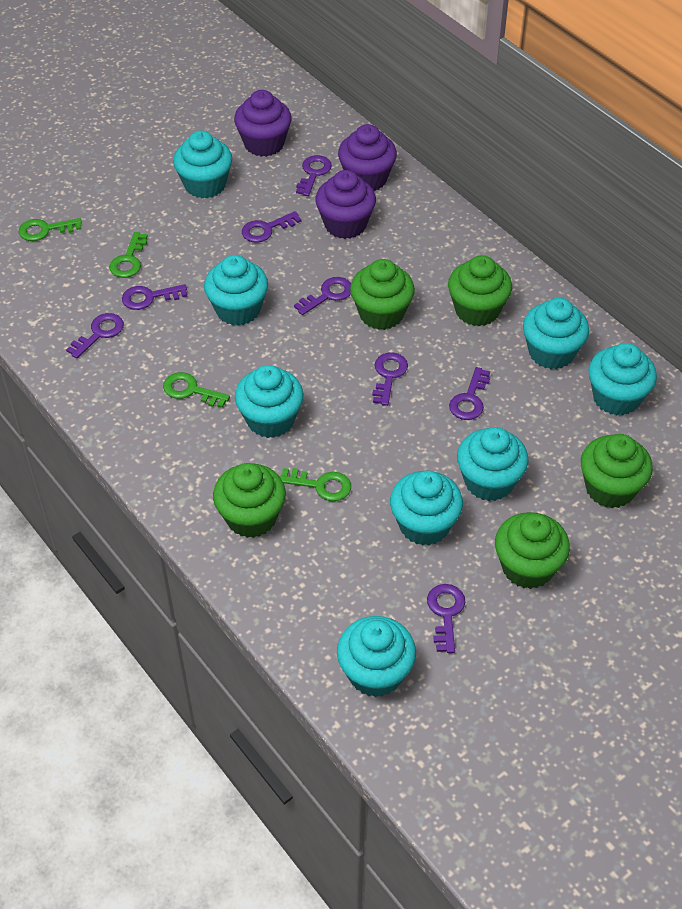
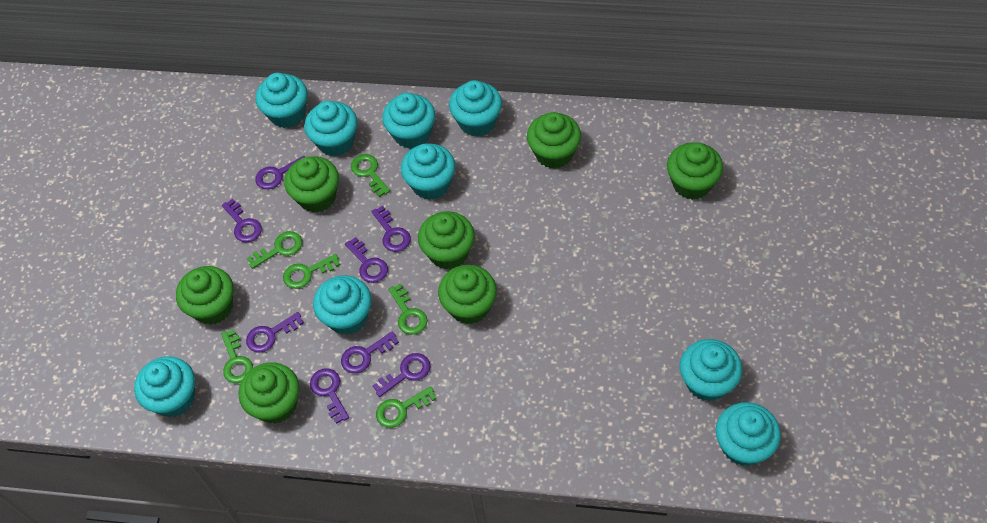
green cupcake: 5 -> 7
green key: 4 -> 6
purple cupcake: 3 -> 0
turquoise cupcake: 8 -> 9

